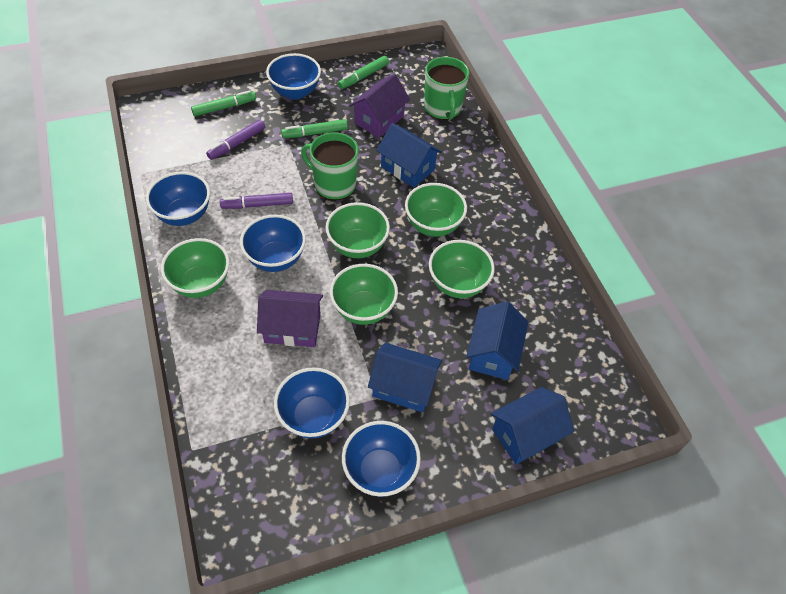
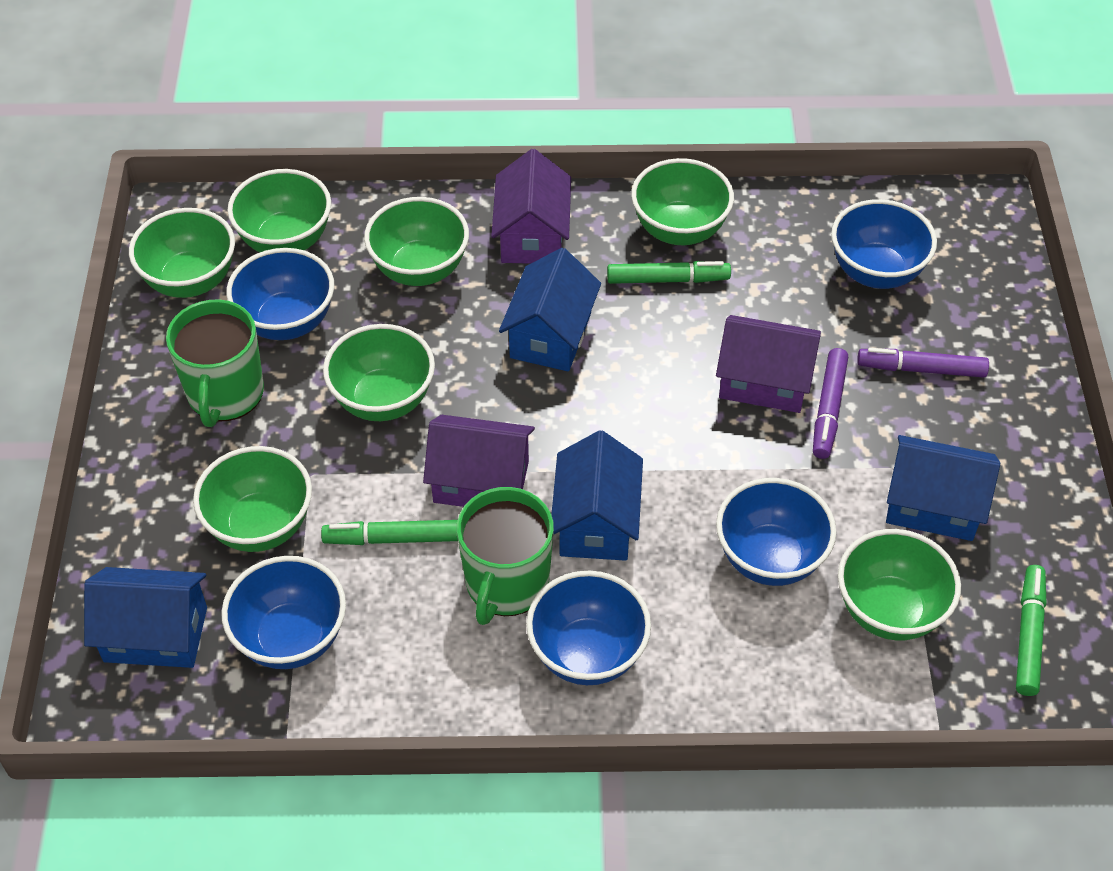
green bowl: 5 -> 7
purple house: 2 -> 3

